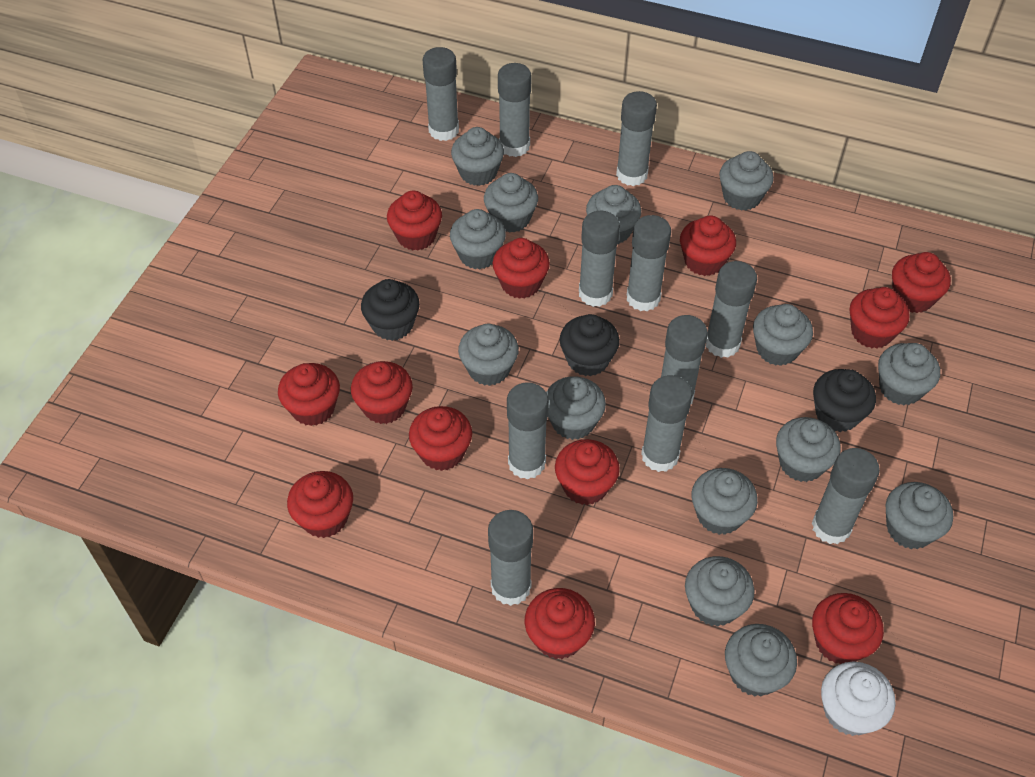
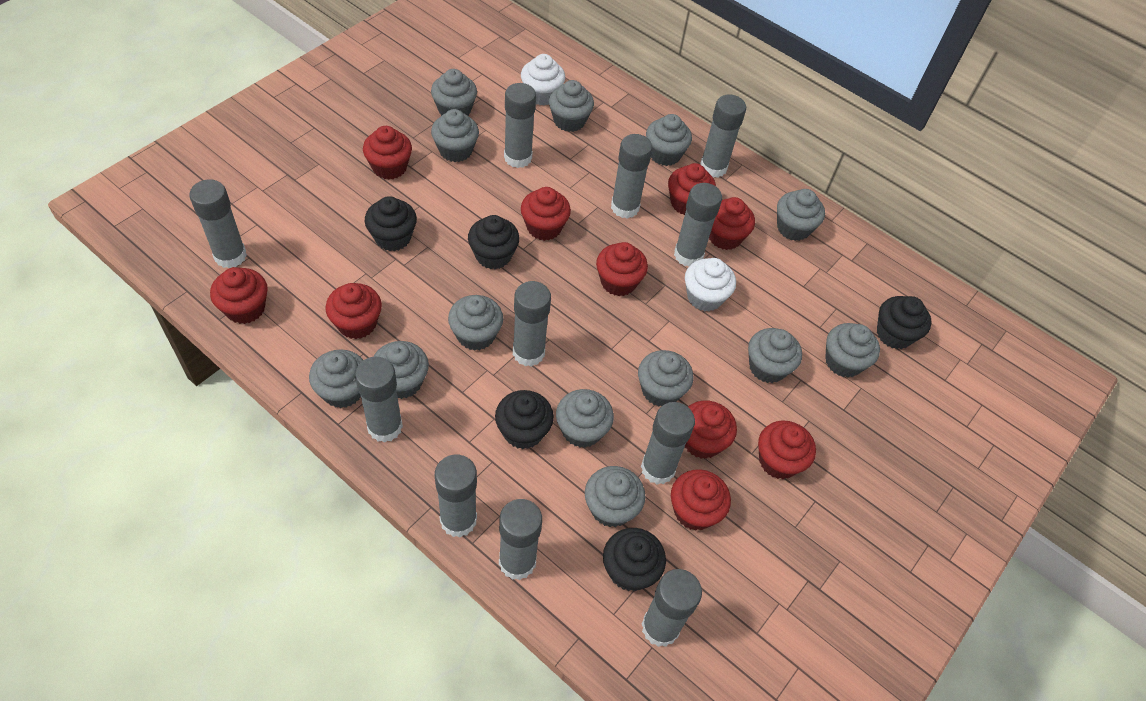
black cupcake: 3 -> 5
grey cupcake: 14 -> 13
red cupcake: 12 -> 10
white cupcake: 1 -> 2

